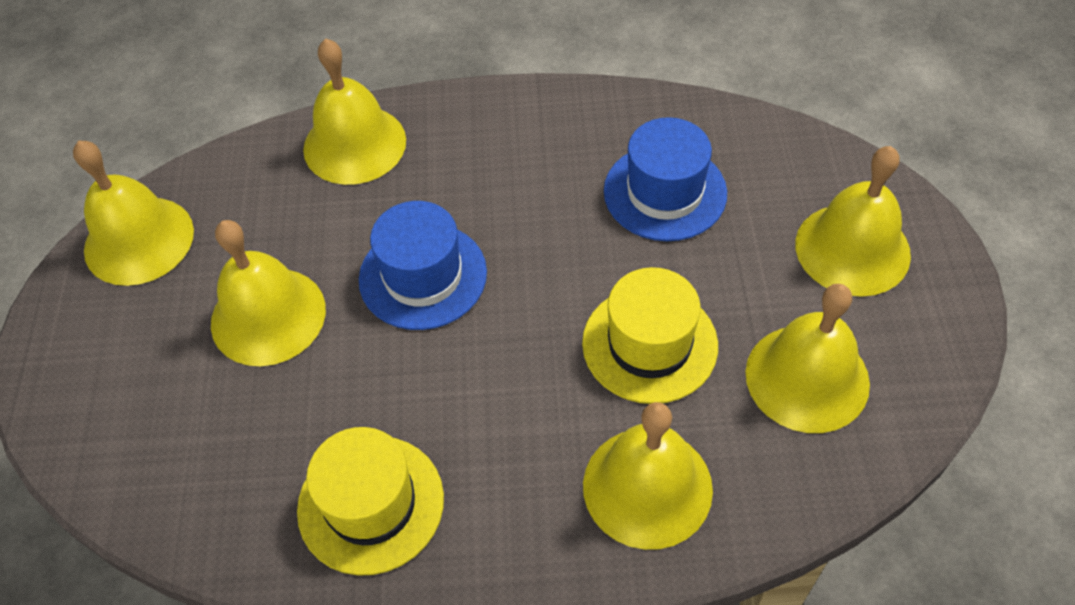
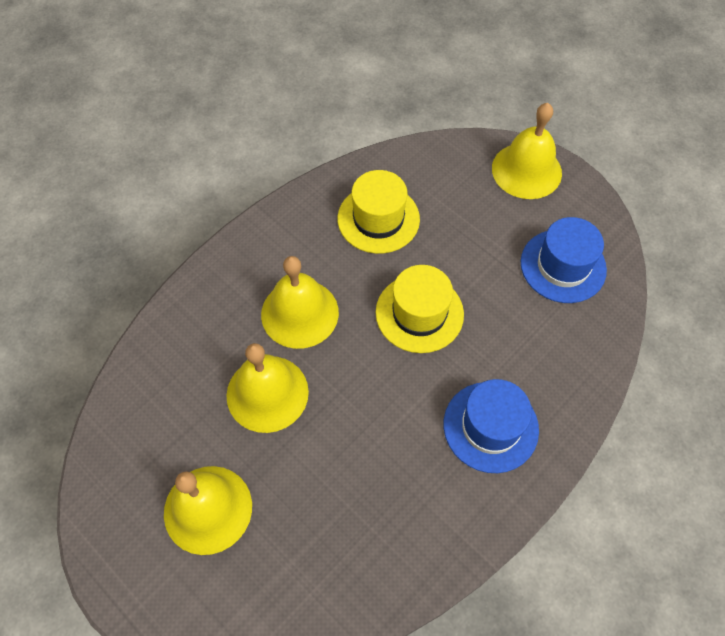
yellow bell: 6 -> 4

